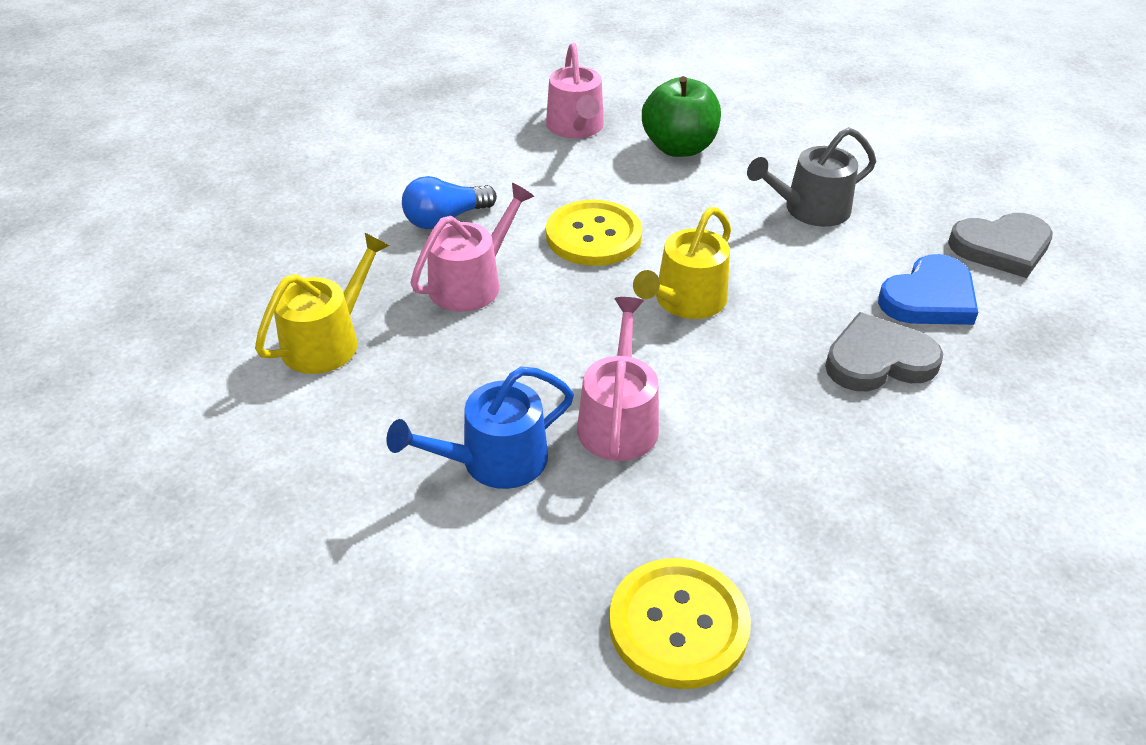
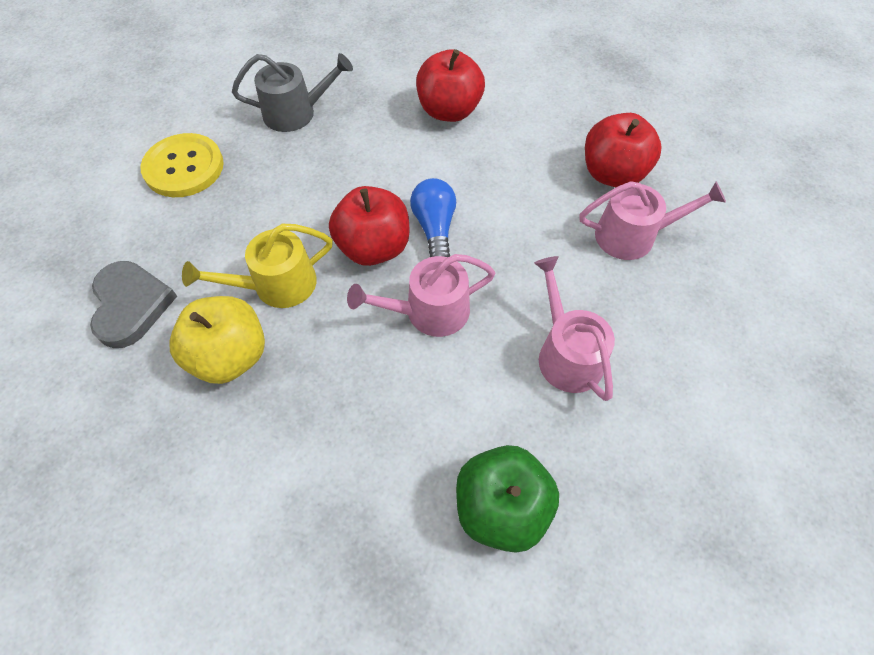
blue heart: 1 -> 0
blue watering can: 1 -> 0
grey heart: 2 -> 1
red apple: 0 -> 3
yellow apple: 0 -> 1
yellow button: 2 -> 1
yellow watering can: 2 -> 1

